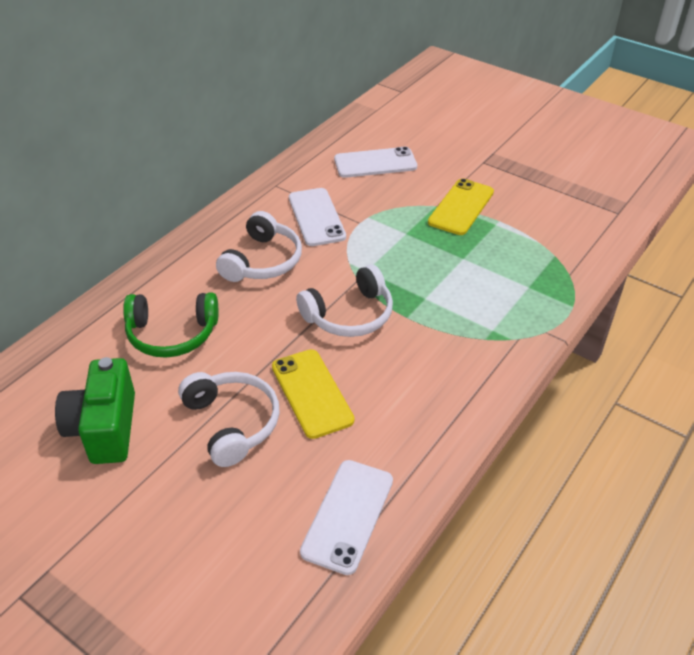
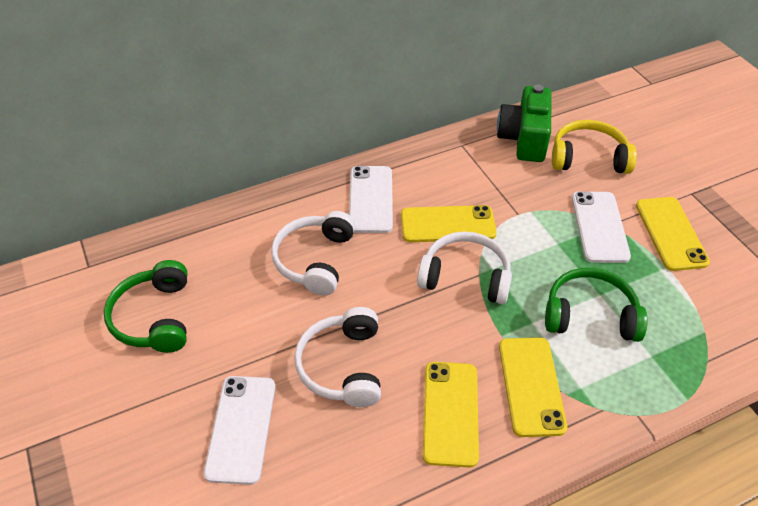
green headphones: 1 -> 2
yellow headphones: 0 -> 1
yellow phone: 2 -> 4

